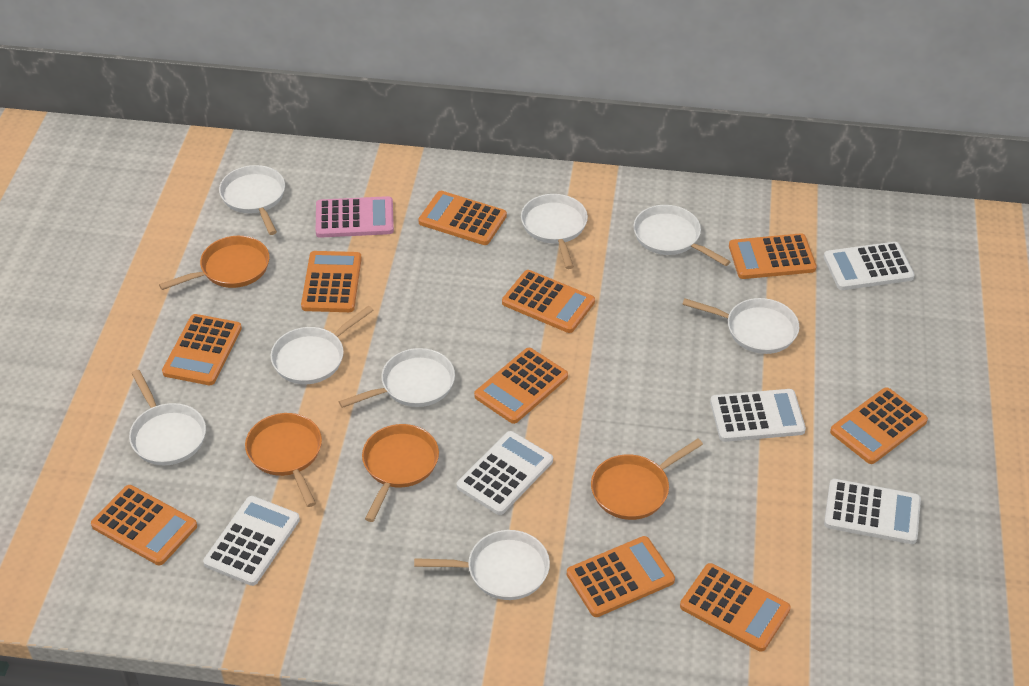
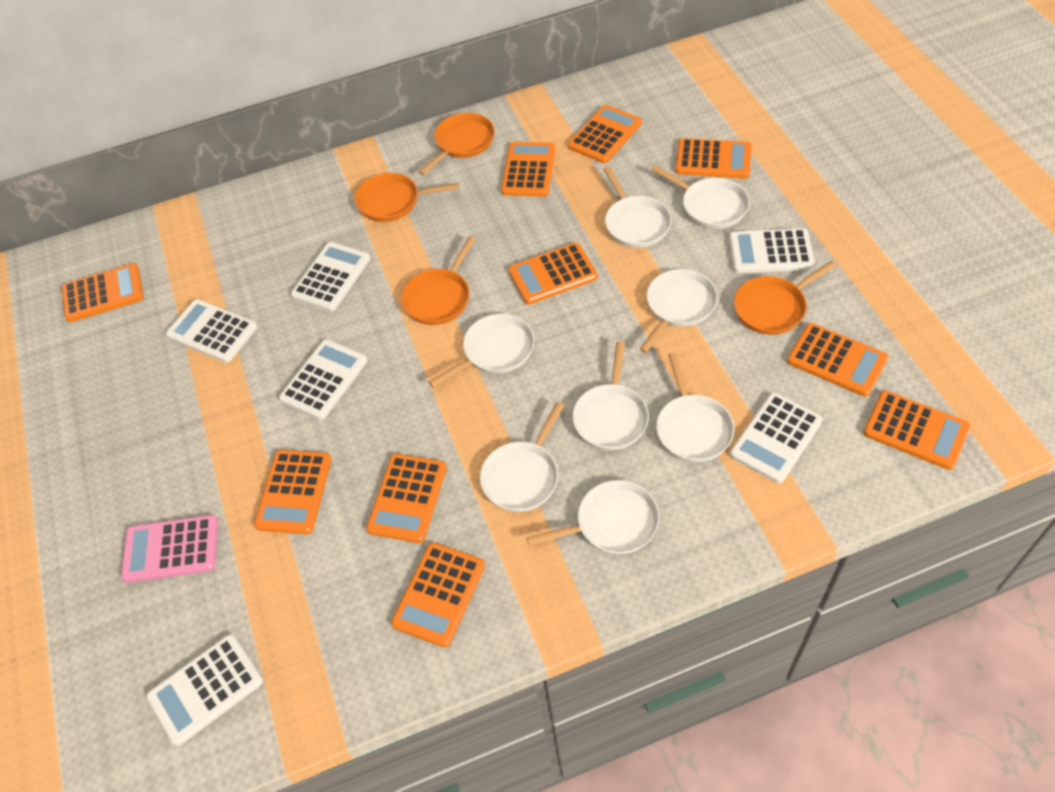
white calculator: 5 -> 6

